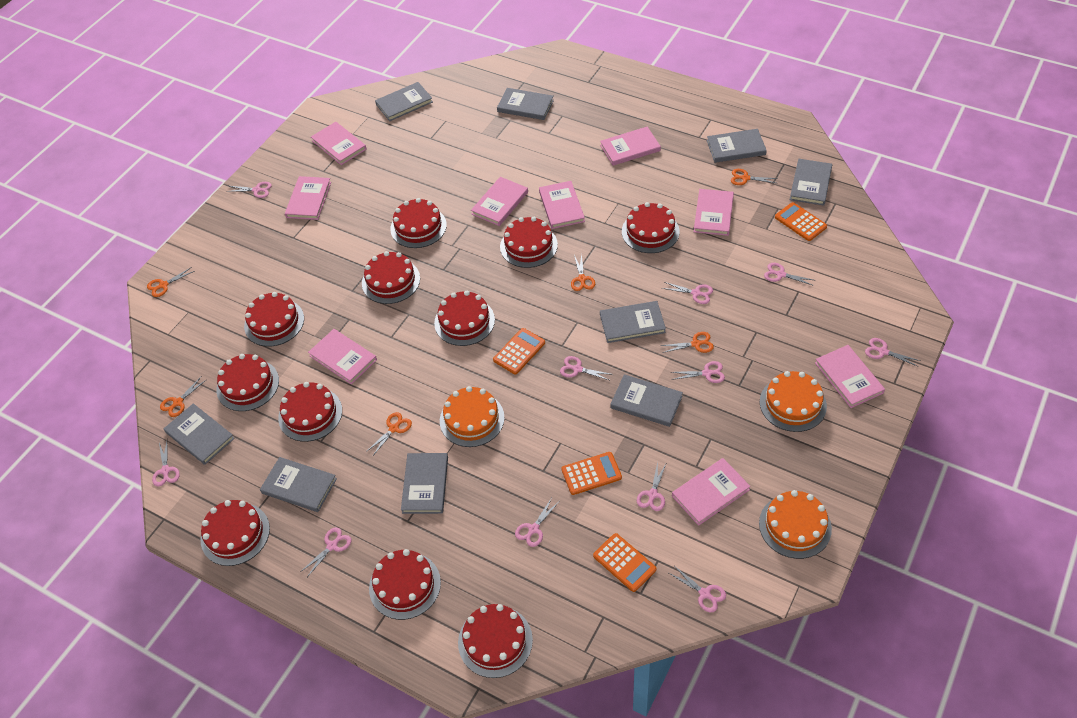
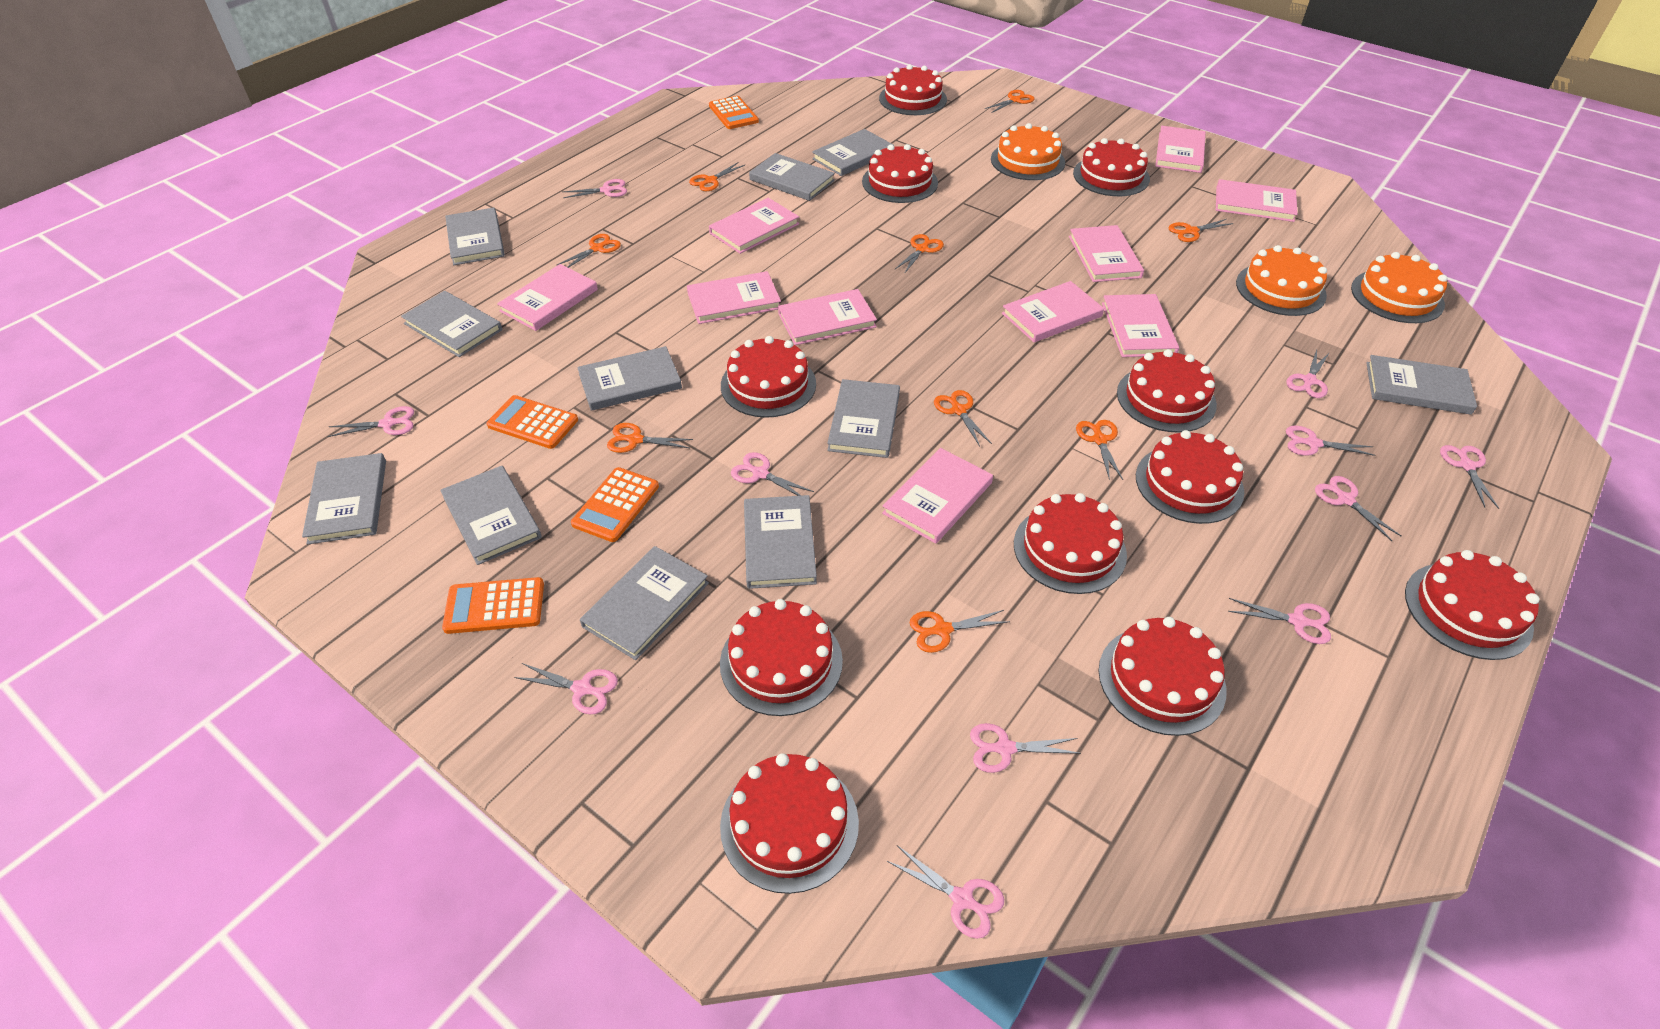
grey book: 9 -> 11
orange scissors: 6 -> 9
pink book: 9 -> 10

